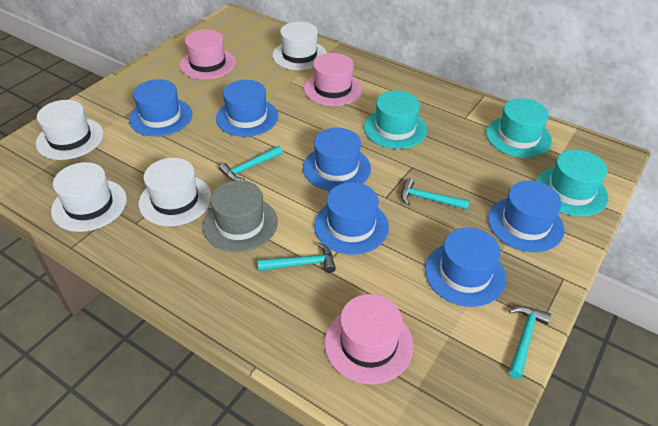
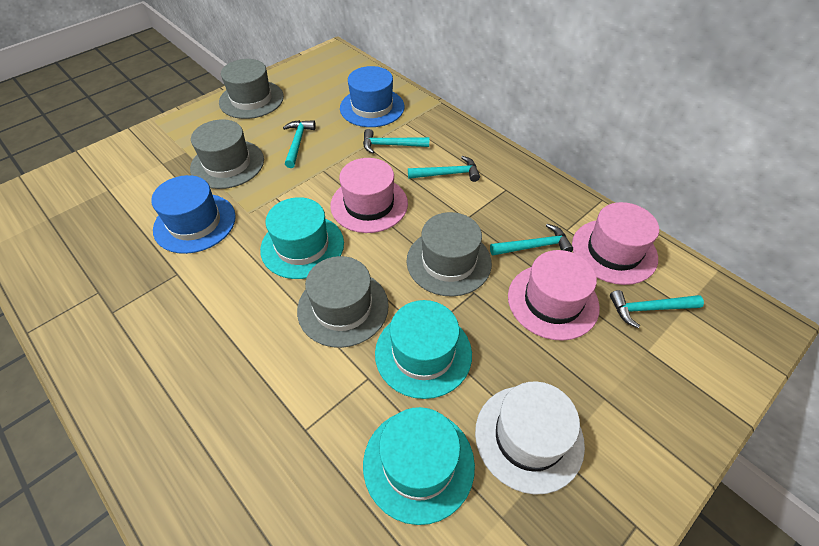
blue hat: 6 -> 2
grey hat: 1 -> 4
turquoise hammer: 4 -> 5
white hat: 4 -> 1

